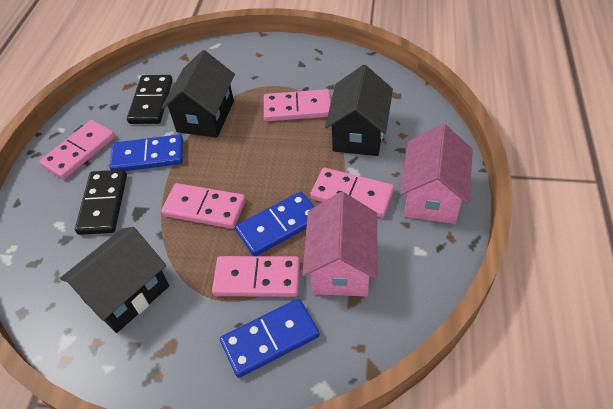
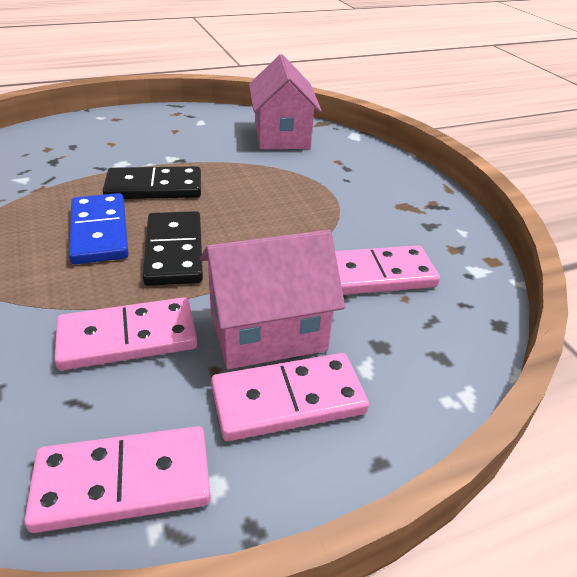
black house: 3 -> 0
blue domino: 3 -> 1
pink domino: 5 -> 4

